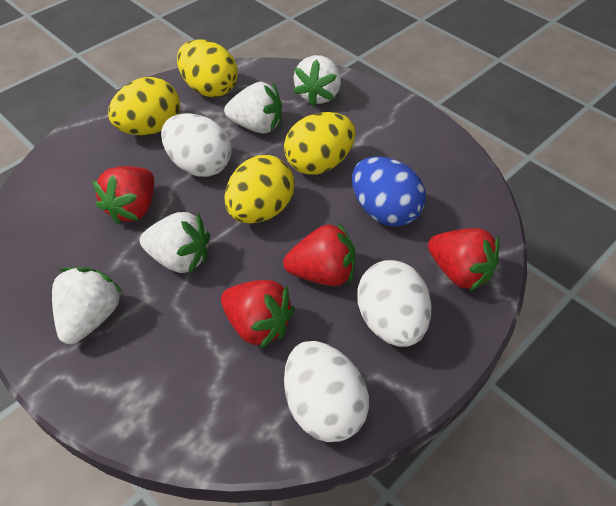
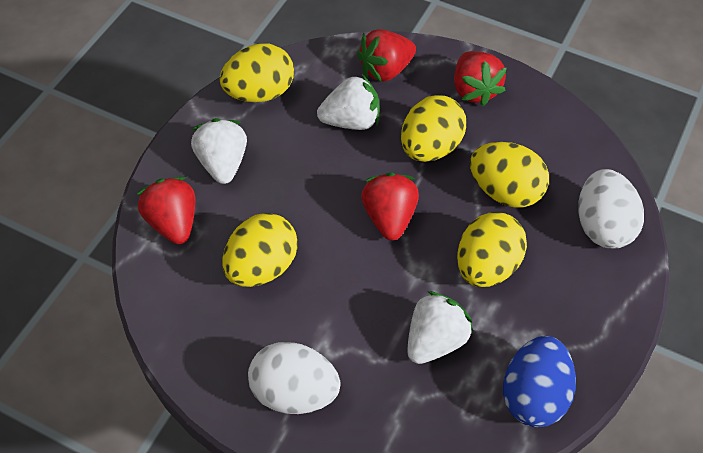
white egg: 3 -> 2
white strawberry: 4 -> 3
yellow egg: 4 -> 5

